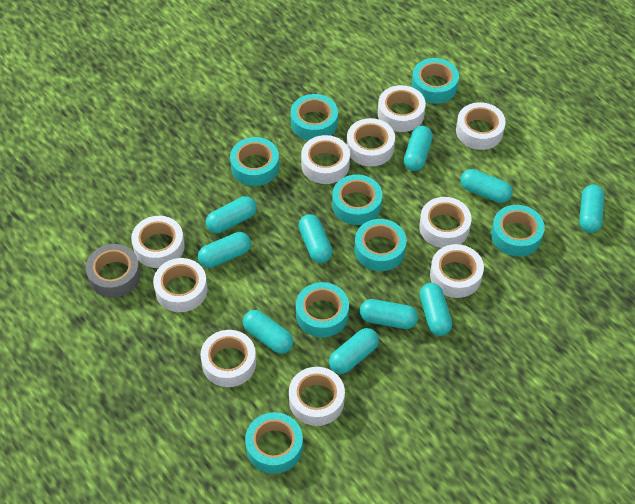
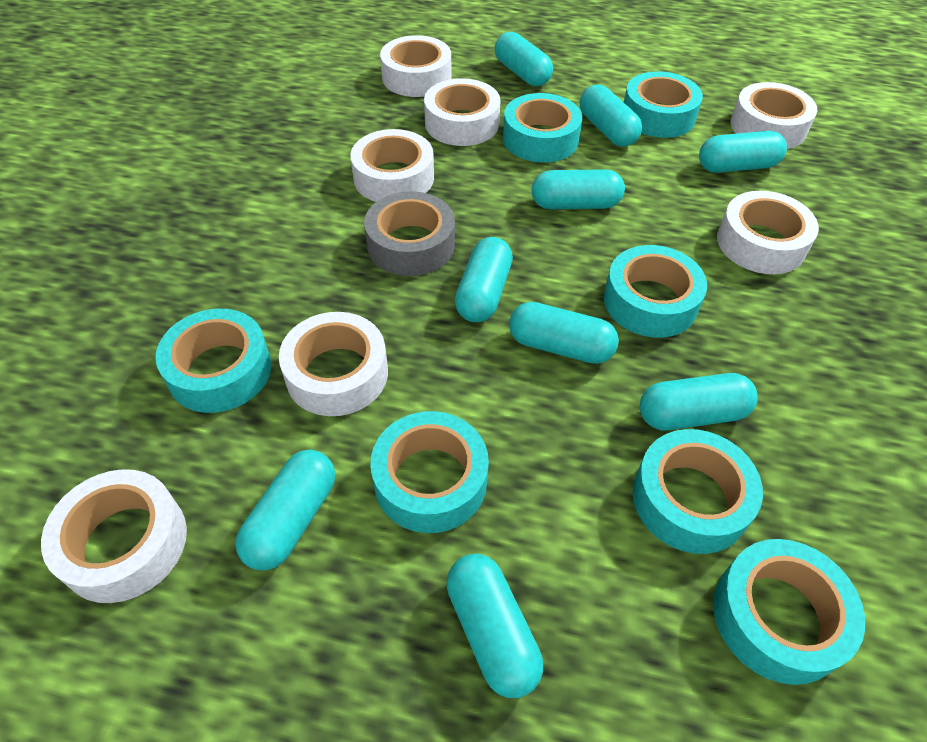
turquoise capsule: 10 -> 9
turquoise tape: 8 -> 7
white tape: 10 -> 7

